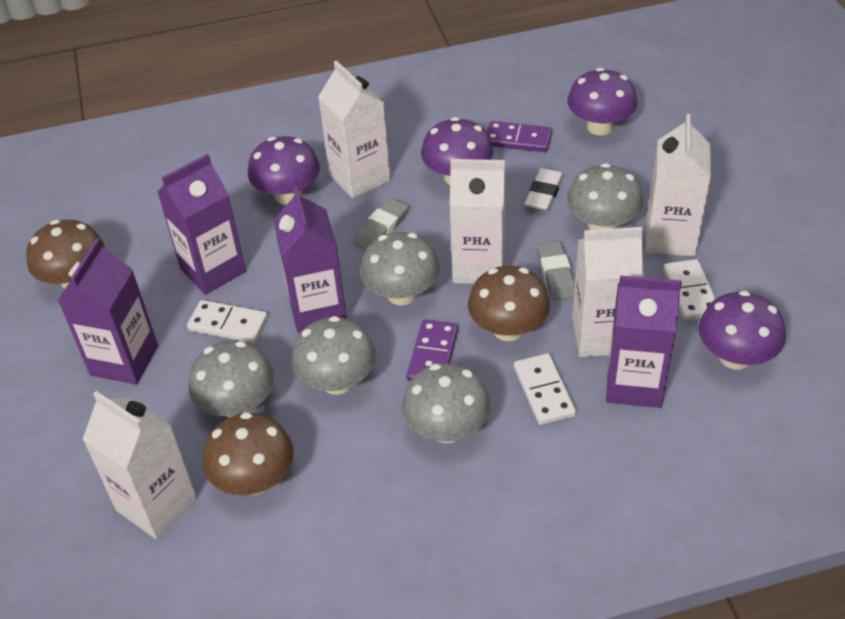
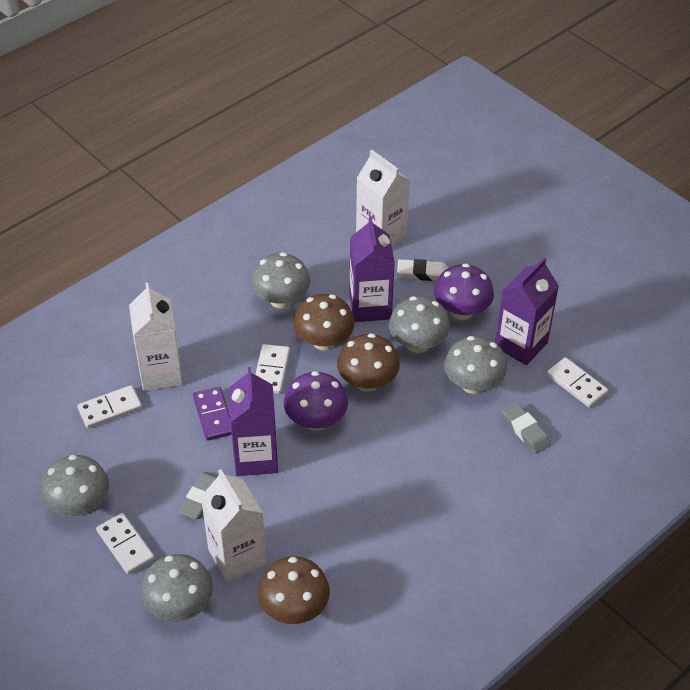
purple carton: 4 -> 3
purple domino: 2 -> 1
purple mushroom: 4 -> 2
white carton: 5 -> 3
white domino: 3 -> 4

